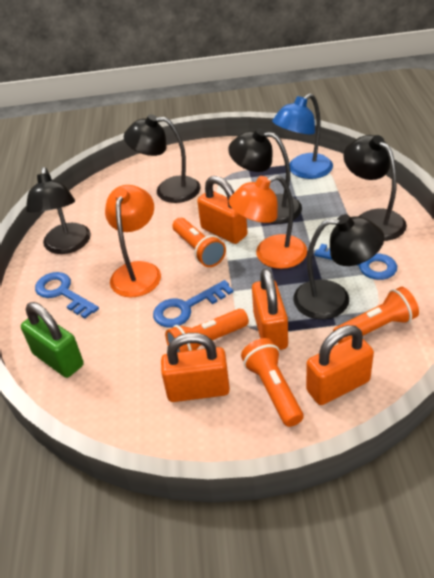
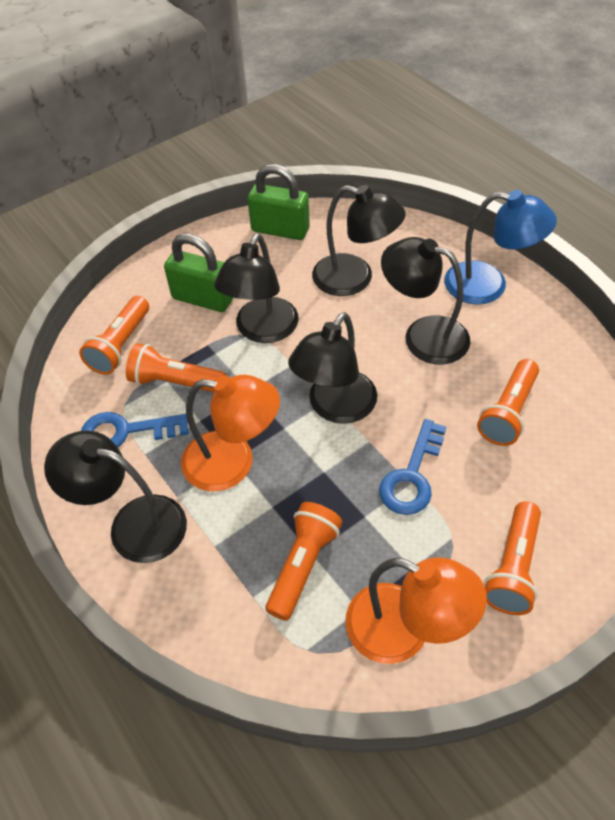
blue key: 3 -> 2
green padlock: 1 -> 2
orange flashlight: 4 -> 5
orange padlock: 4 -> 0

